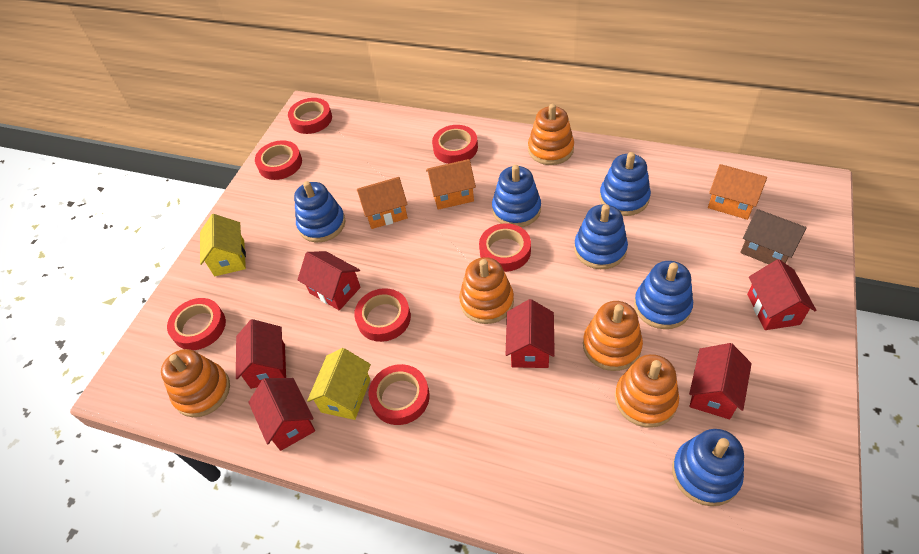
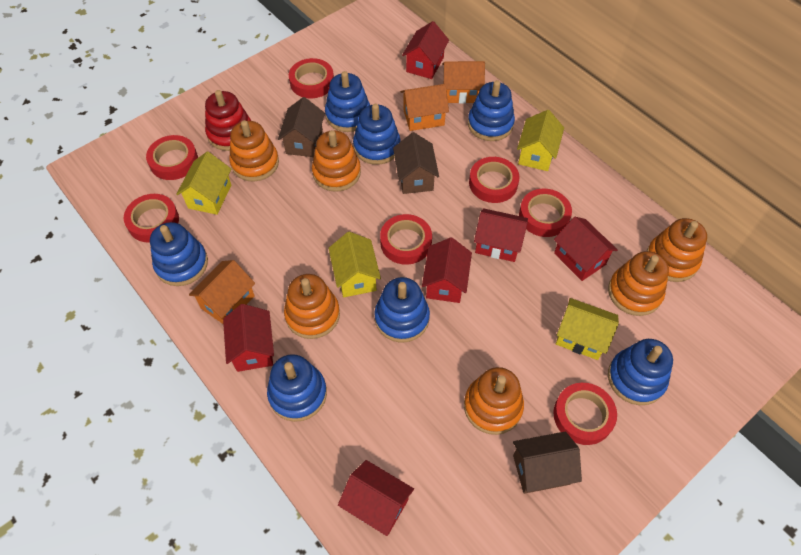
blue stacking toy: 6 -> 7
brown house: 1 -> 3
orange stacking toy: 5 -> 6
red stacking toy: 0 -> 1
yellow house: 2 -> 4

